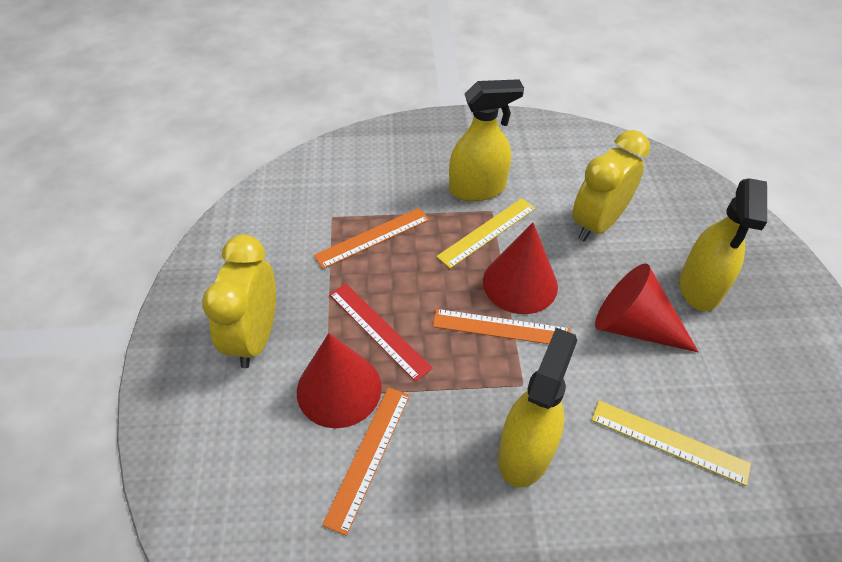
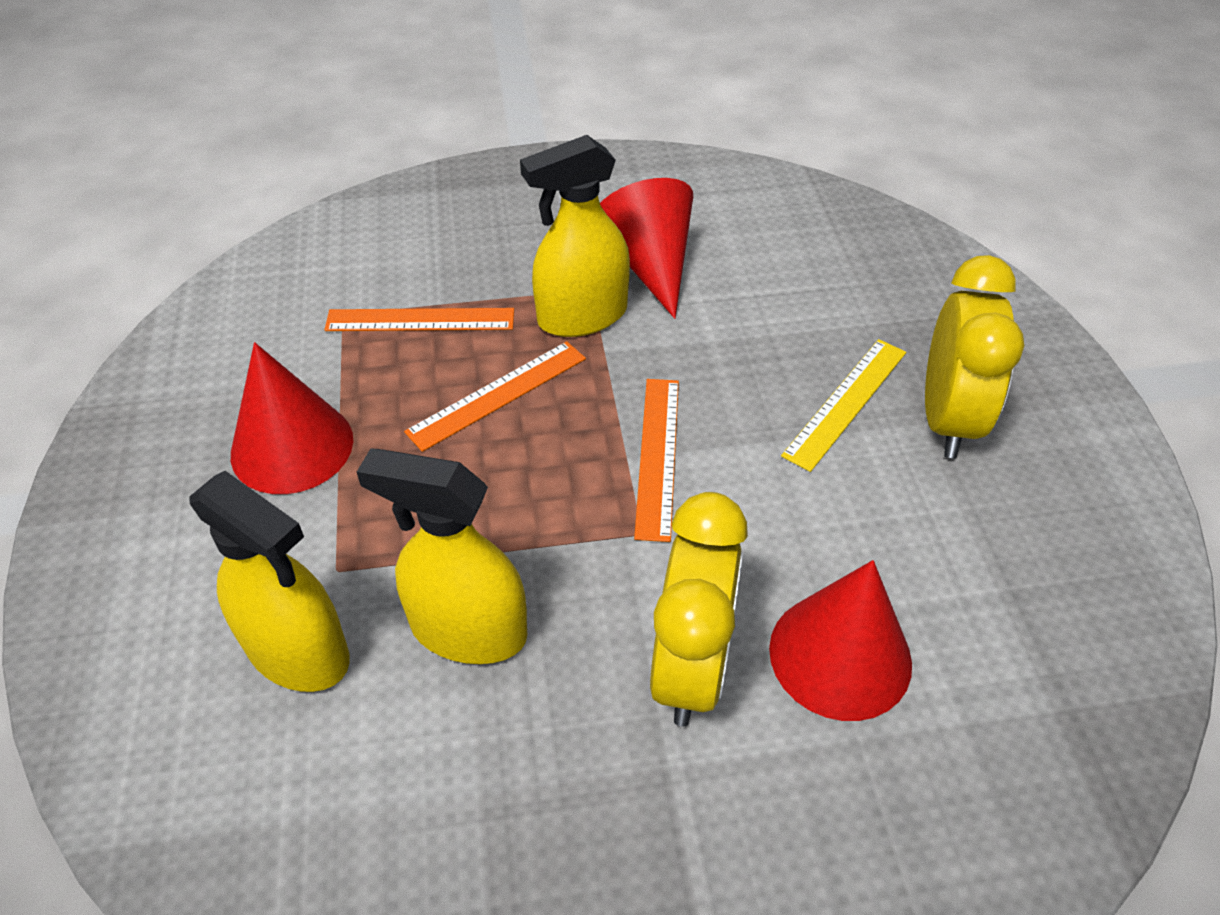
red ruler: 1 -> 0
yellow ruler: 2 -> 1

